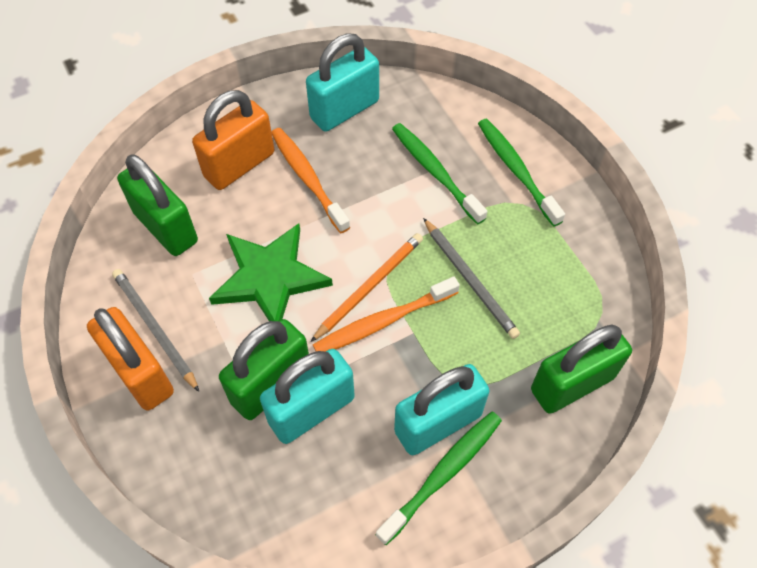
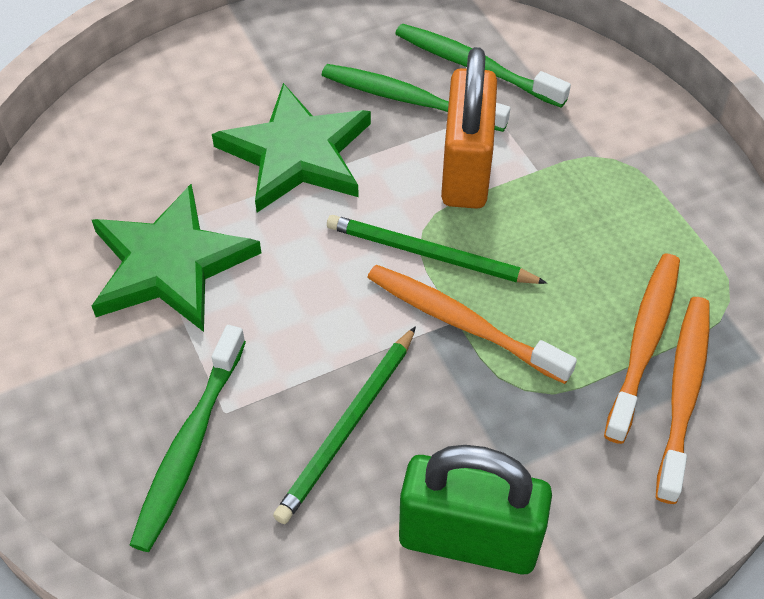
green padlock: 3 -> 1
green pencil: 0 -> 2
green star: 1 -> 2
grey pencil: 2 -> 0
orange padlock: 2 -> 1
orange pencil: 1 -> 0
orange toothbrush: 2 -> 3
turquoise padlock: 3 -> 0

